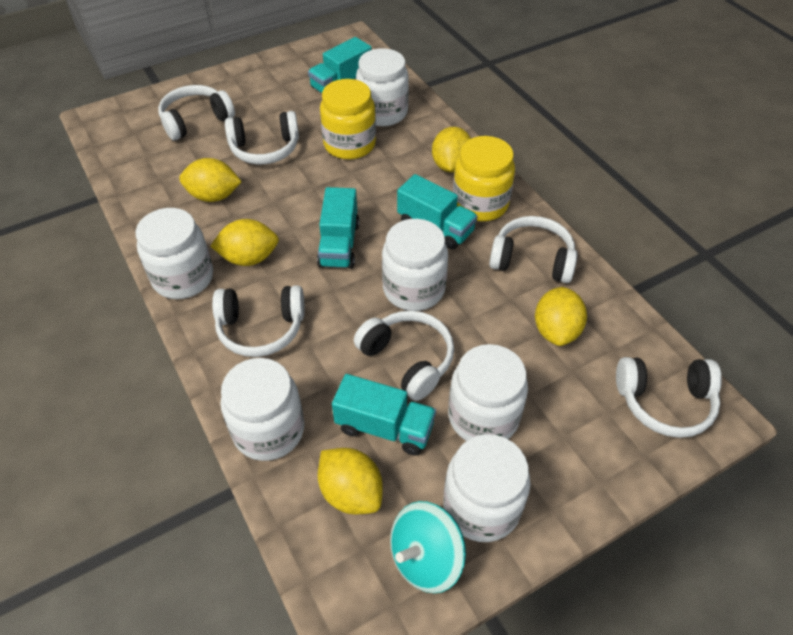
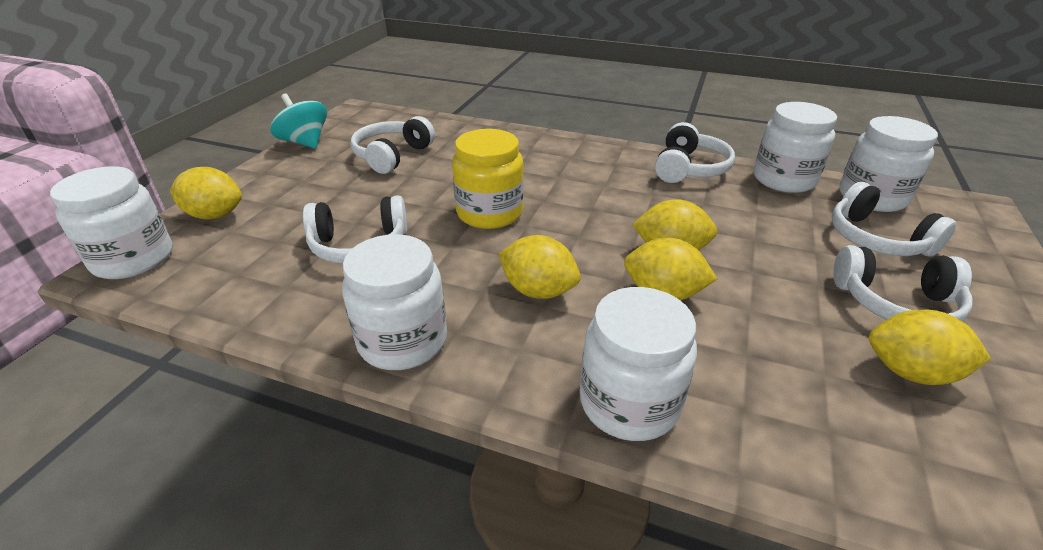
turquoise truck: 4 -> 0
white headphones: 6 -> 5
white jar: 6 -> 5
yellow jar: 2 -> 1

